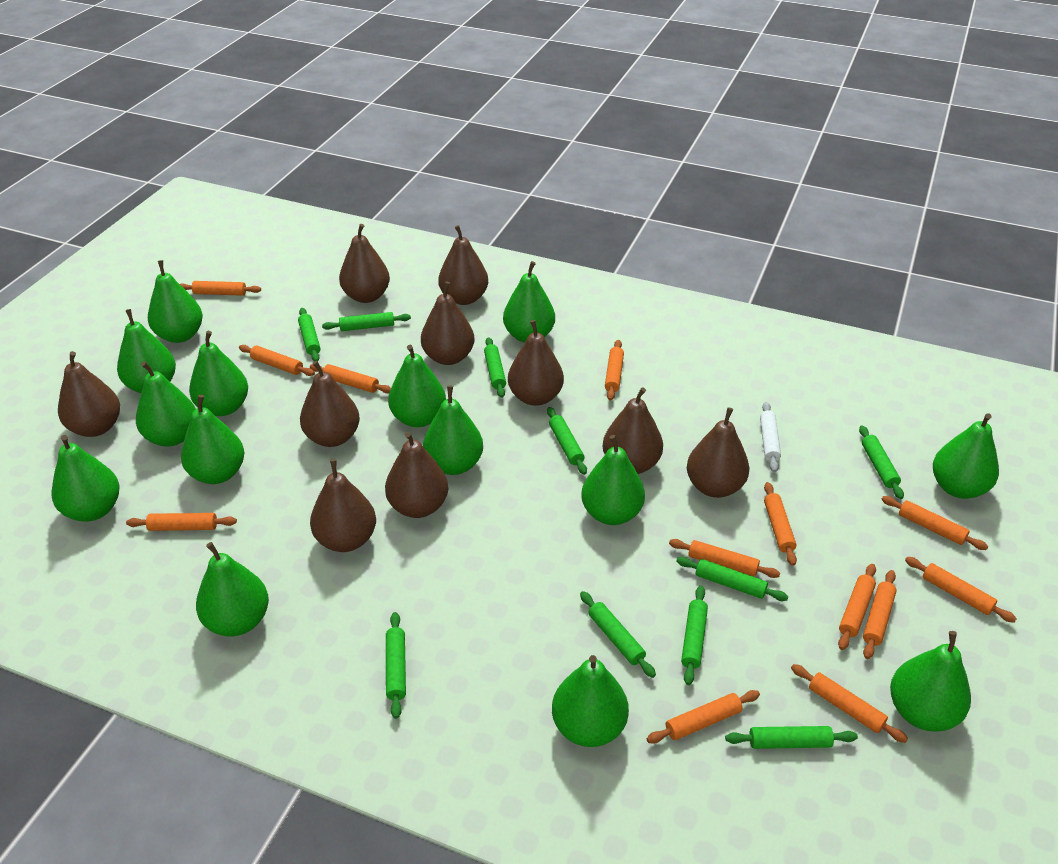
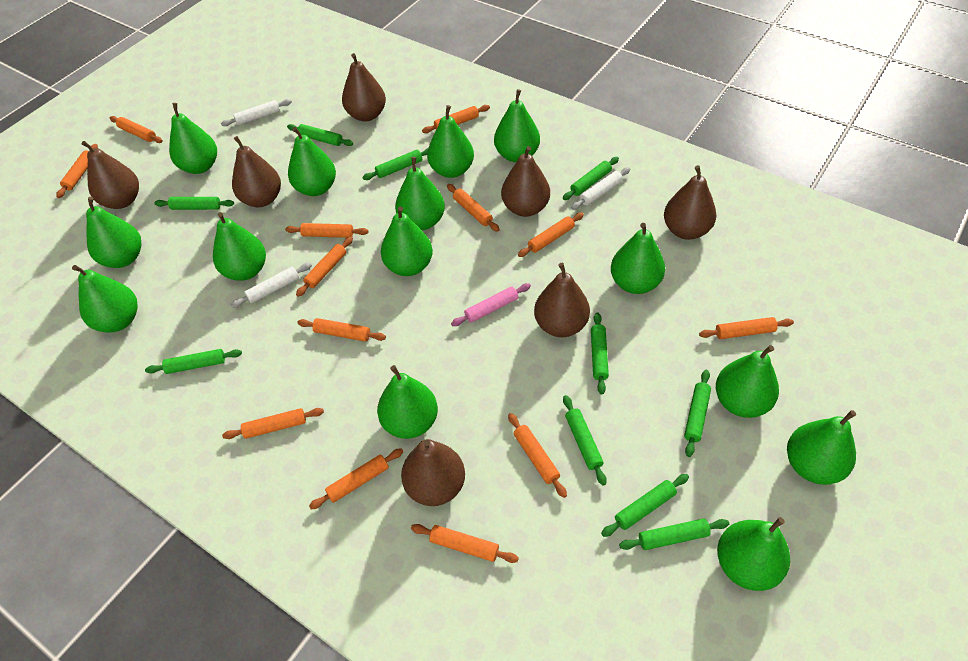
brown pear: 10 -> 7
pink rolling pin: 0 -> 1
white rolling pin: 1 -> 3

